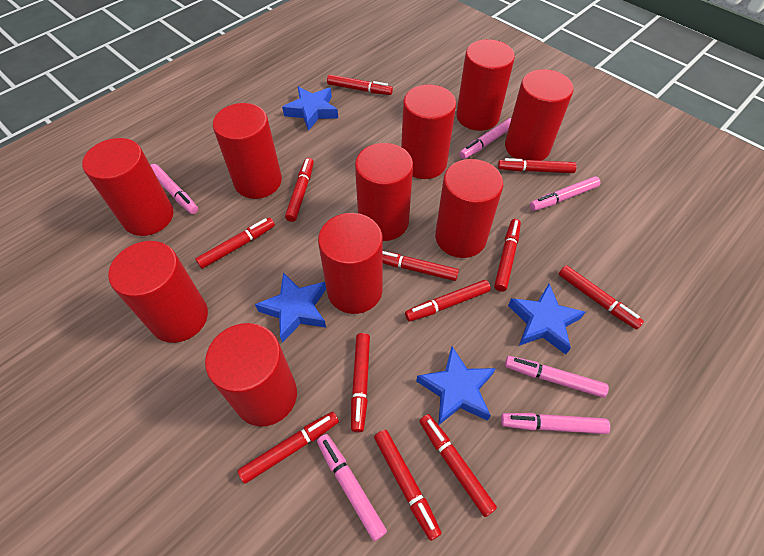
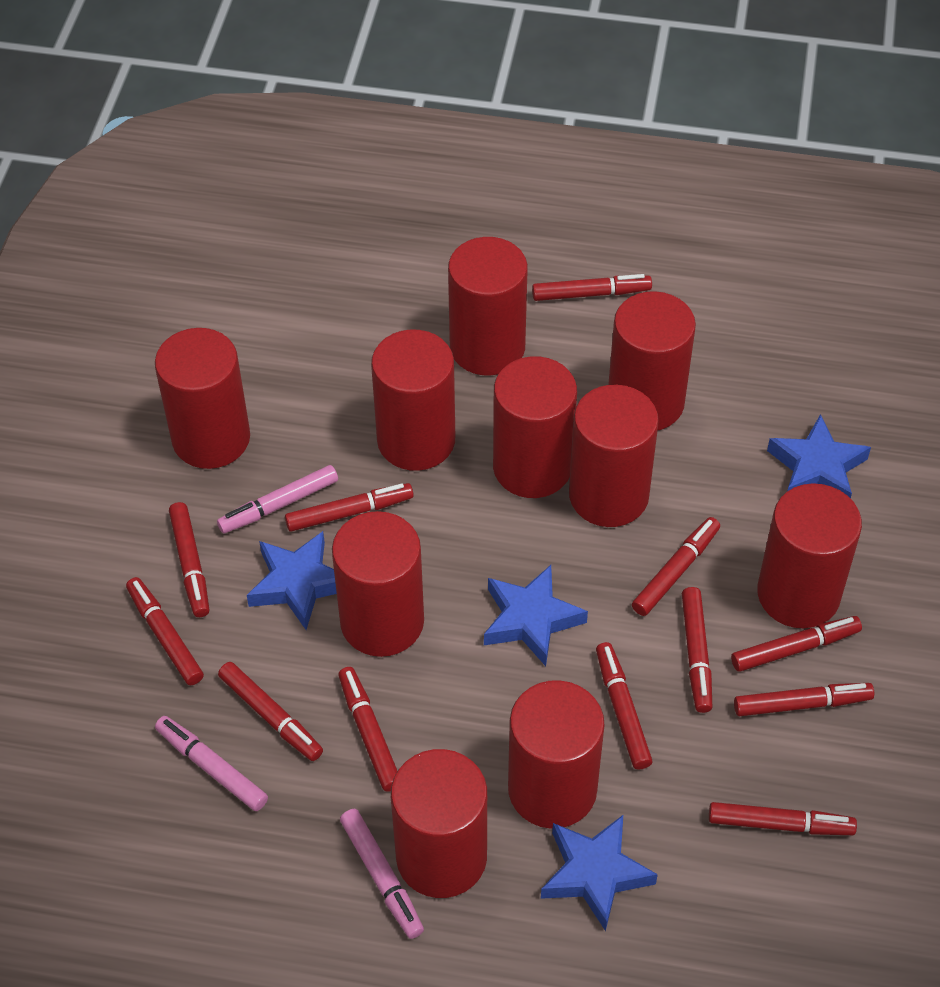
pink marker: 6 -> 3

